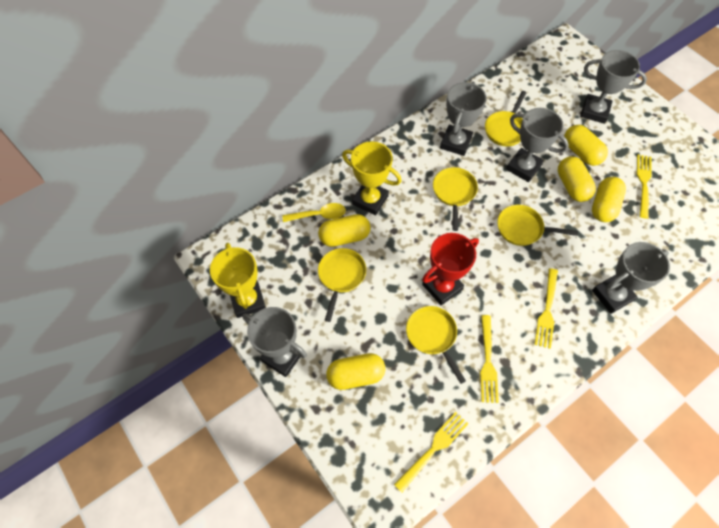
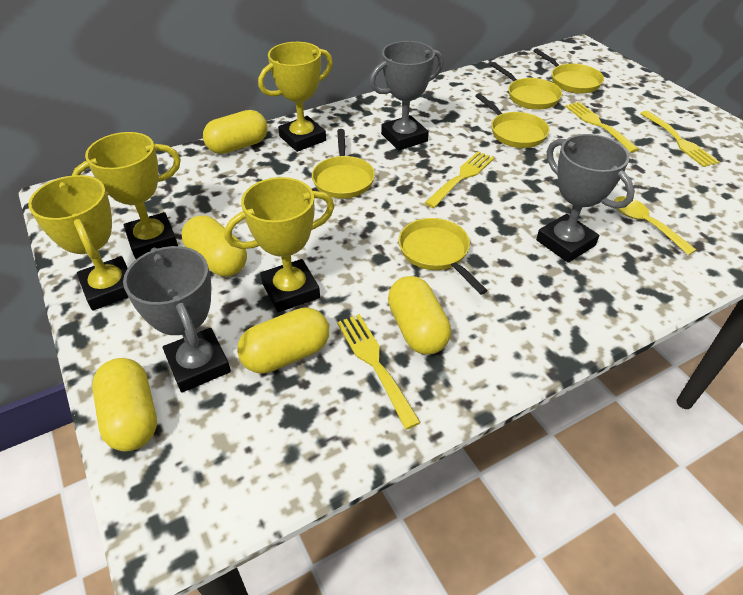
grey trophy: 5 -> 3
red trophy: 1 -> 0
yellow trophy: 2 -> 4

